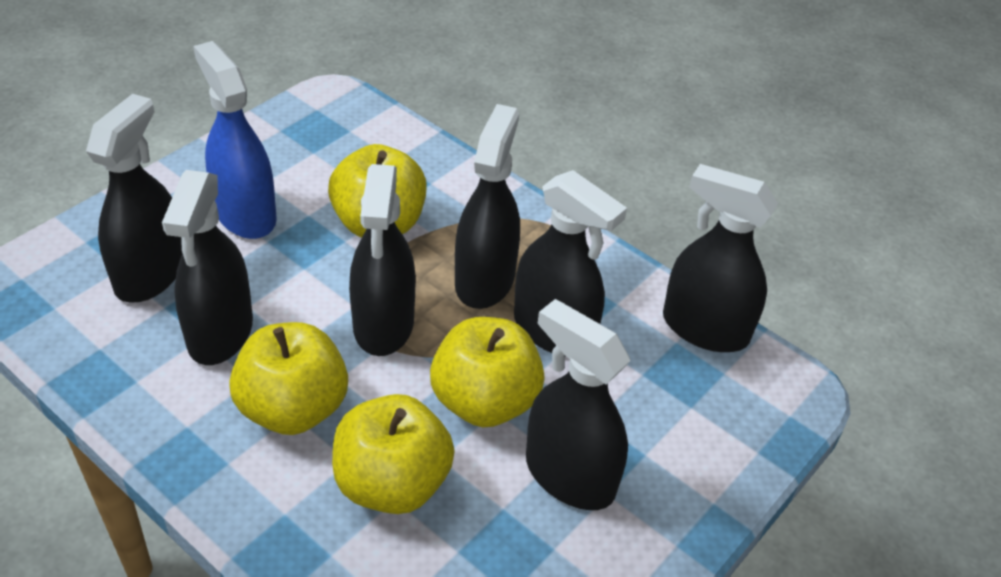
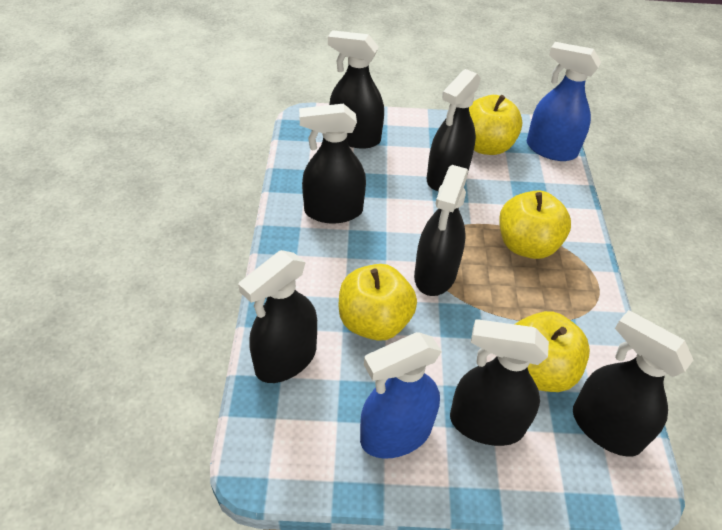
blue spray bottle: 1 -> 2

